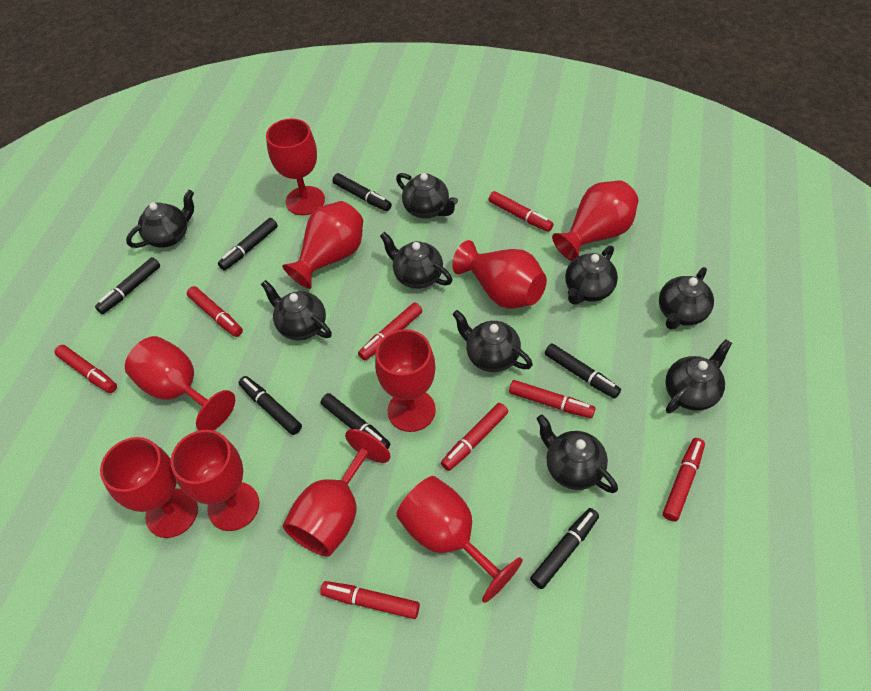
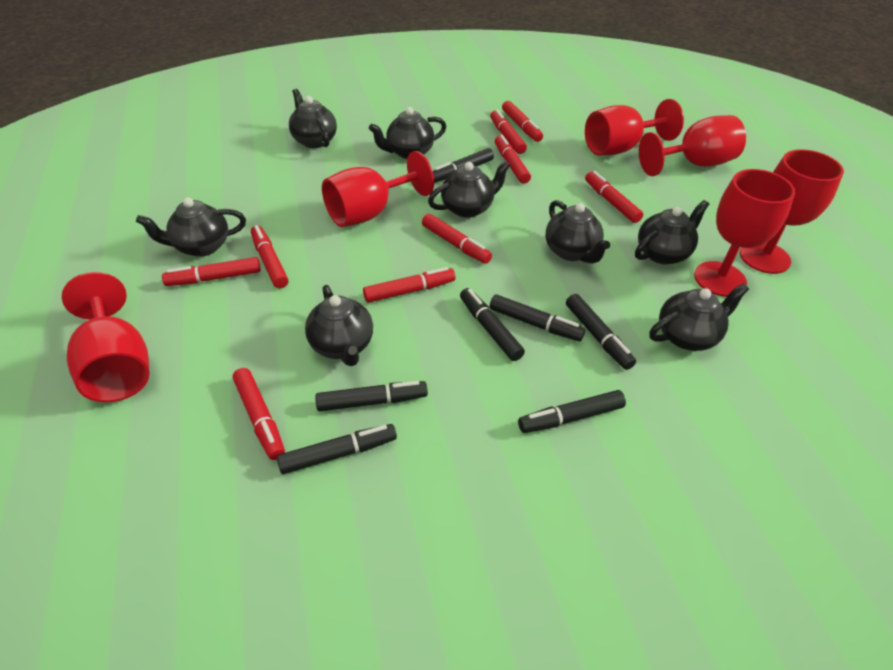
black teapot: 9 -> 8
red goblet: 7 -> 6
red marker: 8 -> 9
red vase: 3 -> 0

